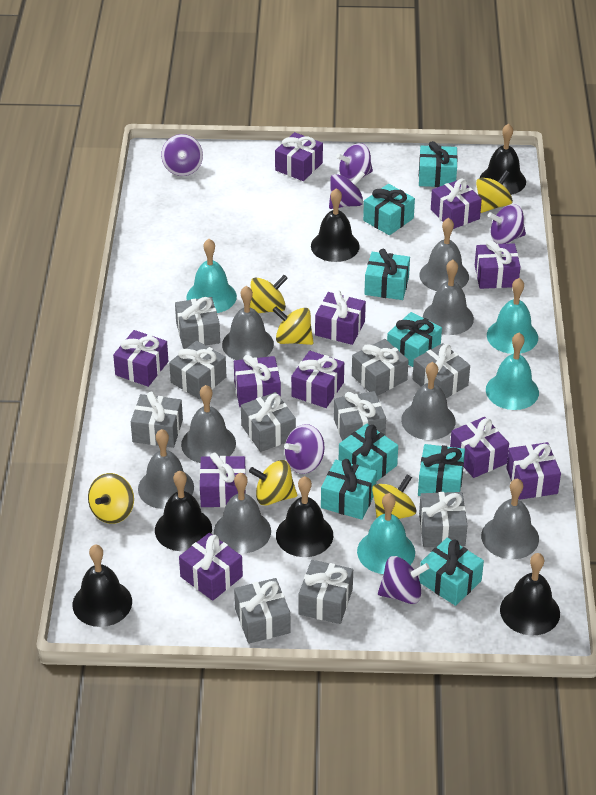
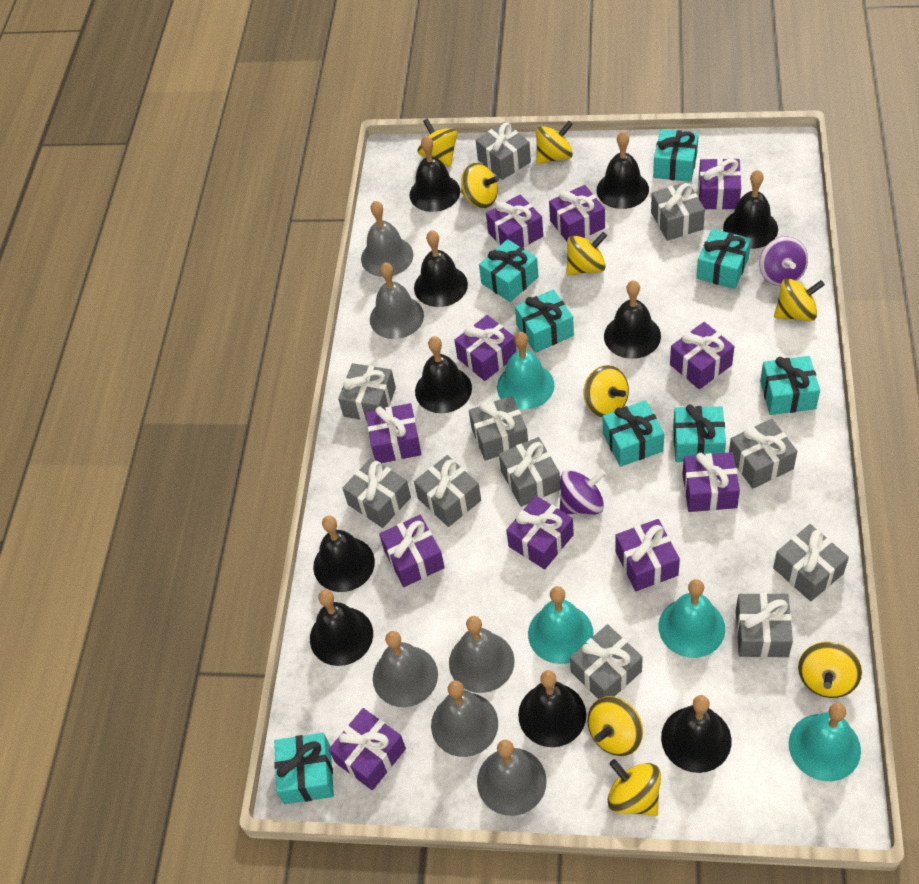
black bell: 6 -> 10
grey bell: 8 -> 6
grey gift: 10 -> 11
purple spinning top: 6 -> 2
yellow spinning top: 6 -> 9

